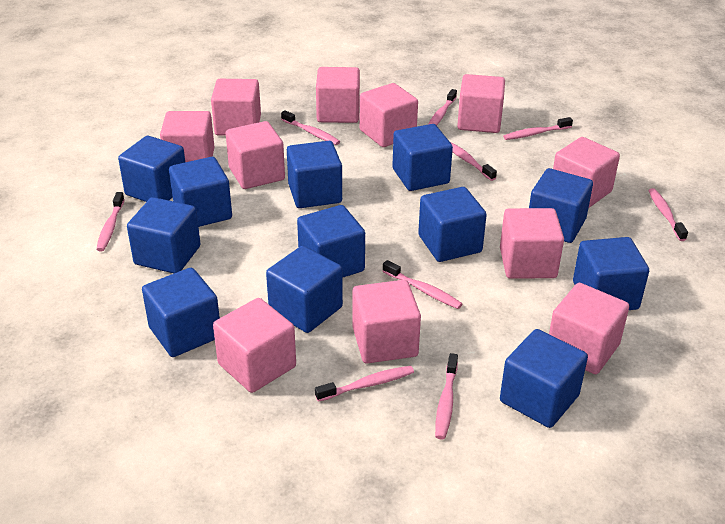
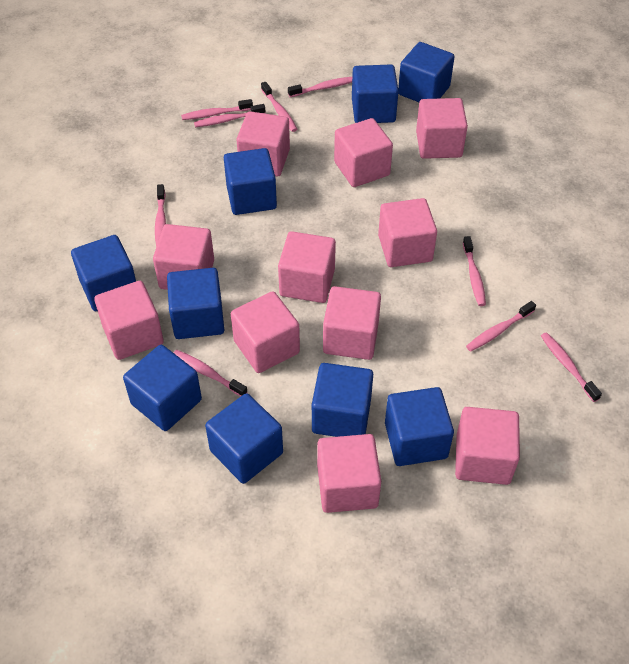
blue cube: 12 -> 9

